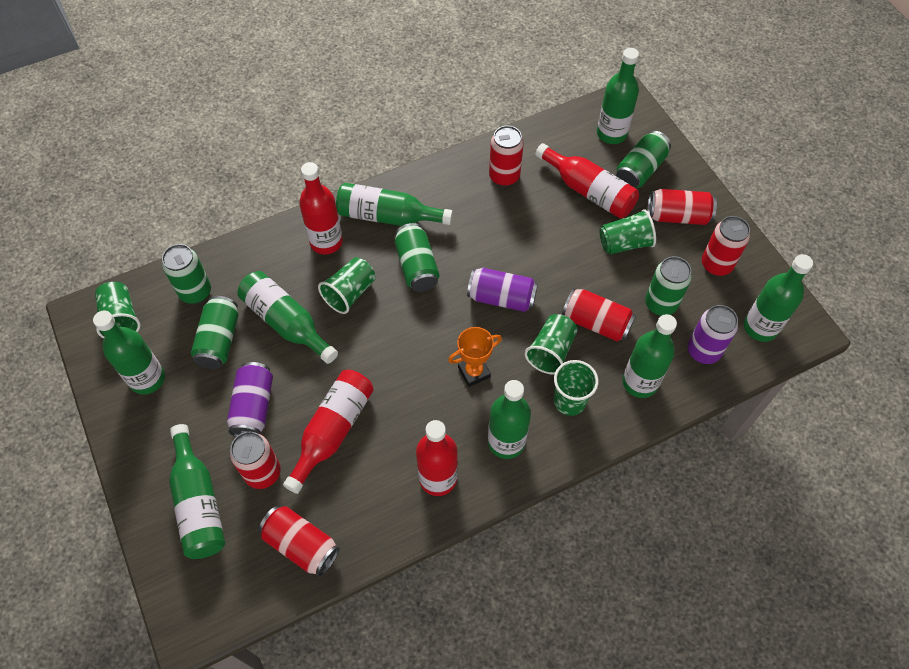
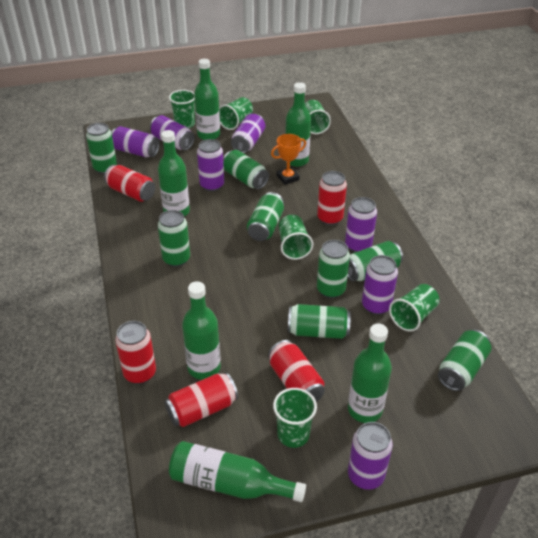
green bottle: 8 -> 6
green can: 5 -> 8
green cup: 5 -> 6
purple can: 3 -> 7
red bottle: 4 -> 0
red can: 6 -> 5

